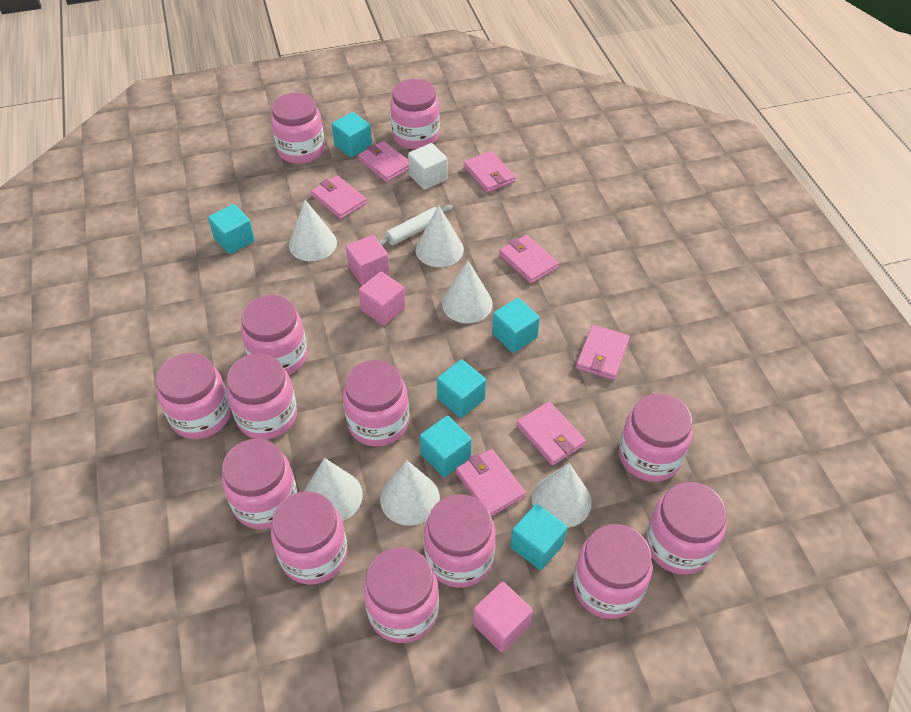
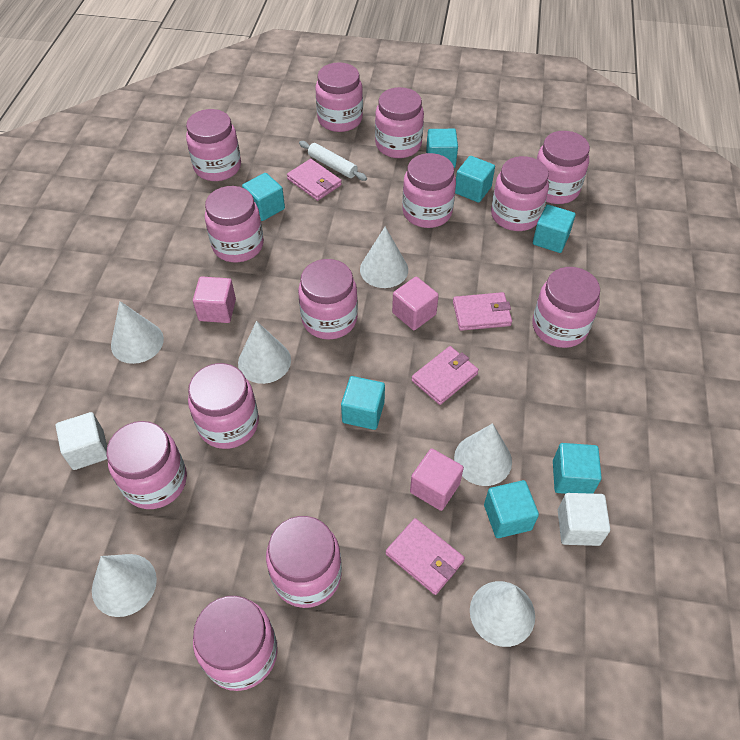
pink wallet: 7 -> 4
turquoise cube: 6 -> 7
white cube: 1 -> 2

